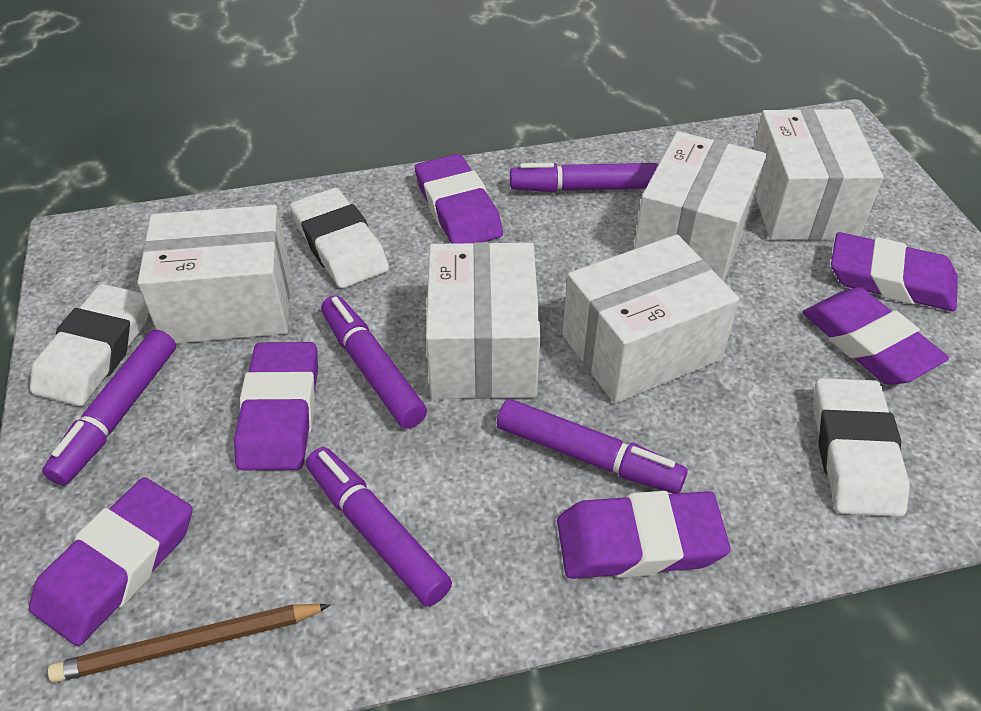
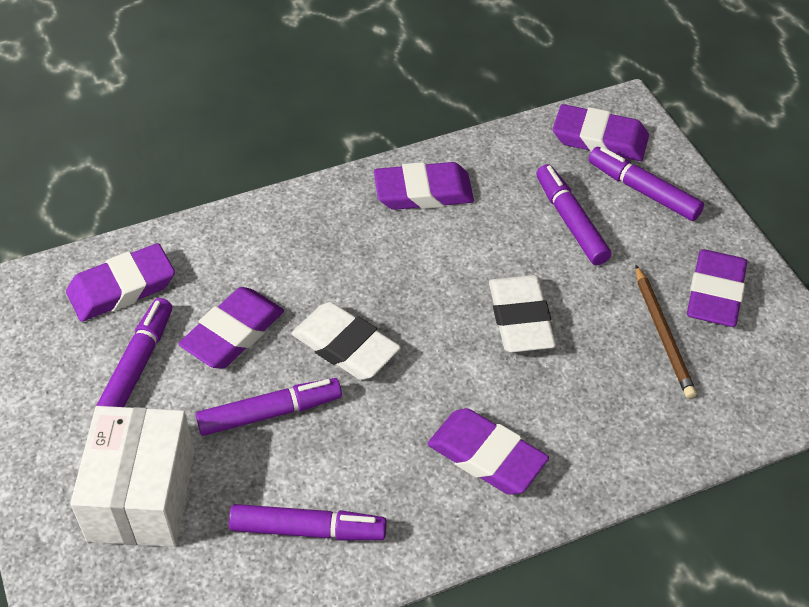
white box: 5 -> 1
white eraser: 3 -> 2

